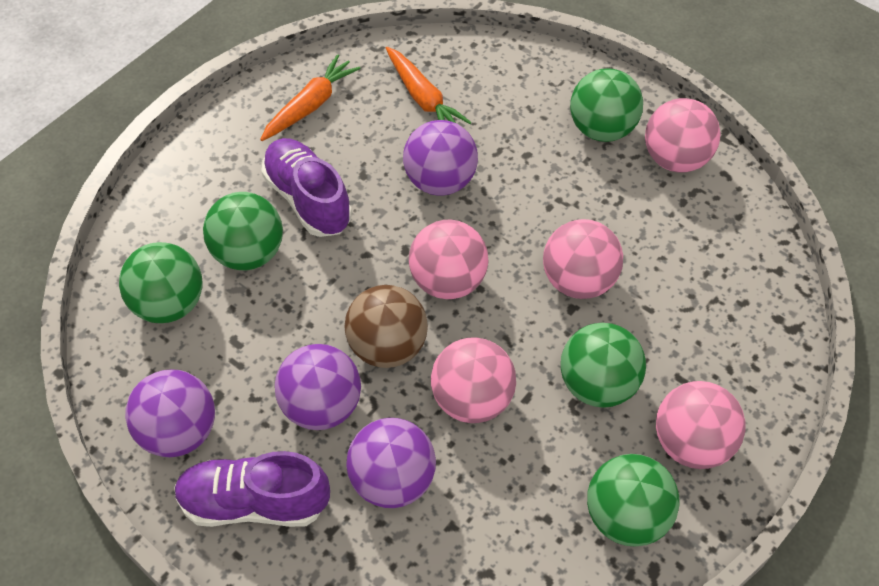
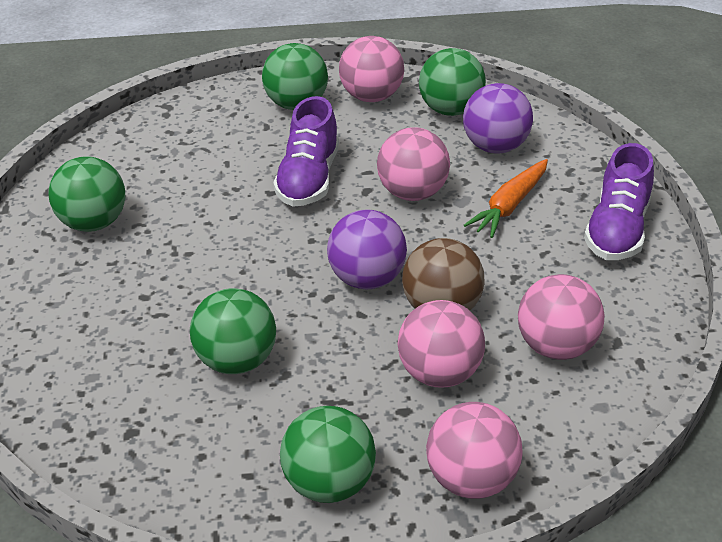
orange carrot: 2 -> 1
purple ball: 4 -> 2

